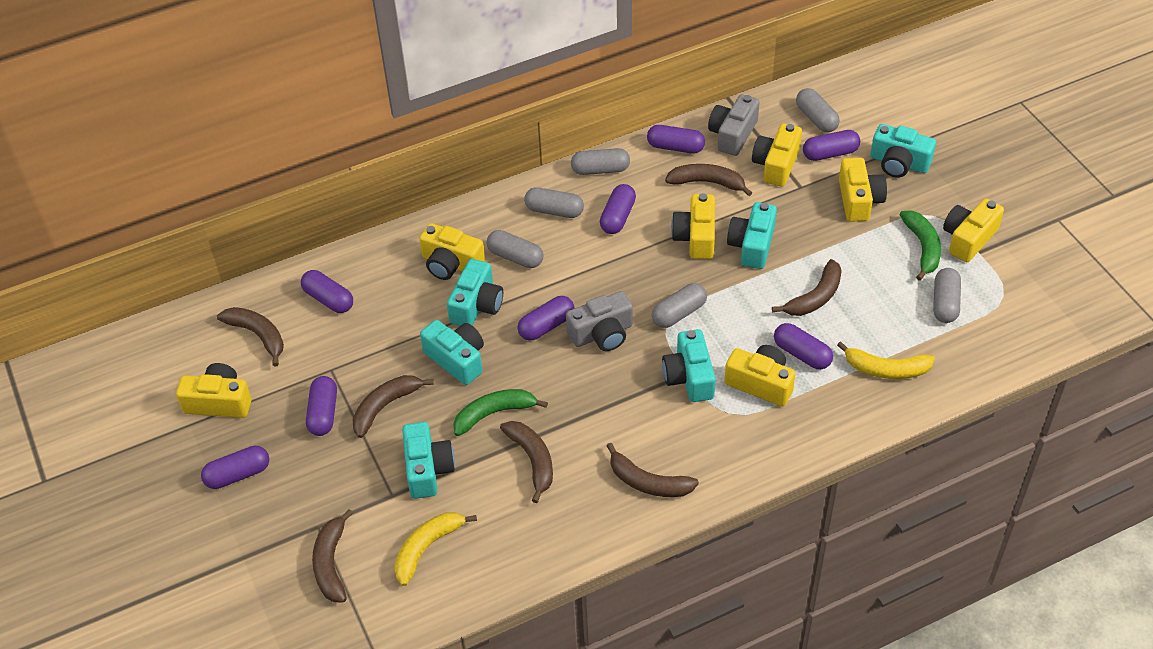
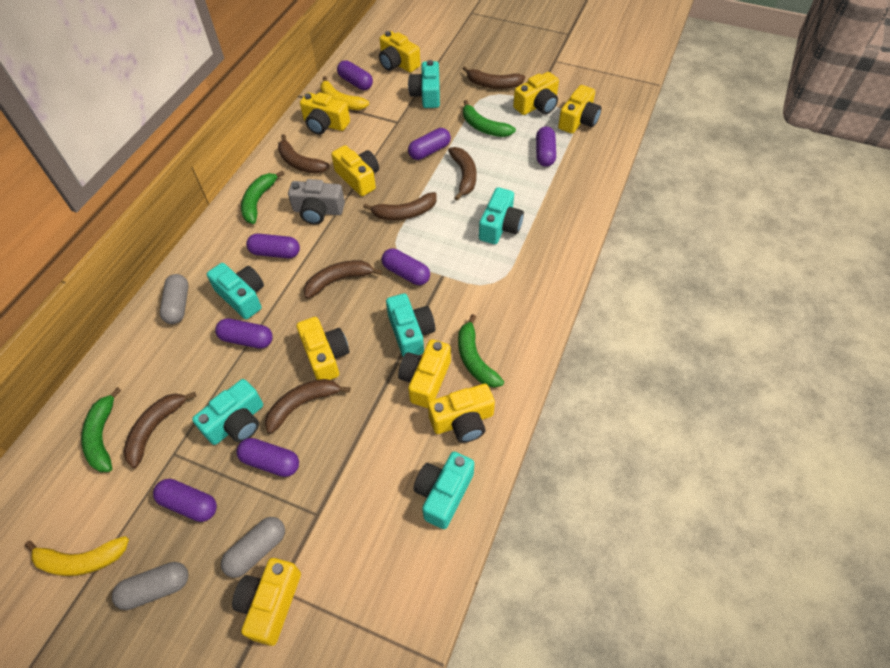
green banana: 2 -> 4
grey camera: 2 -> 1
grey capsule: 6 -> 3
yellow camera: 7 -> 9

